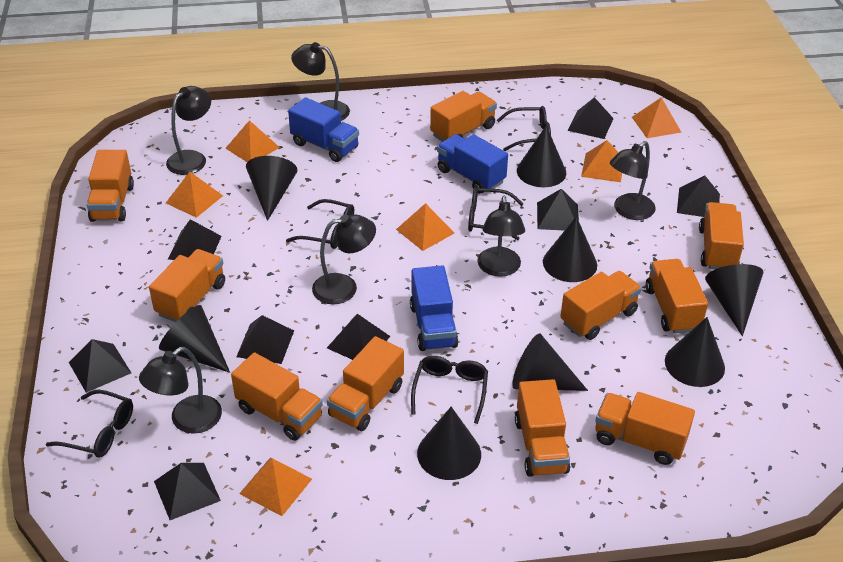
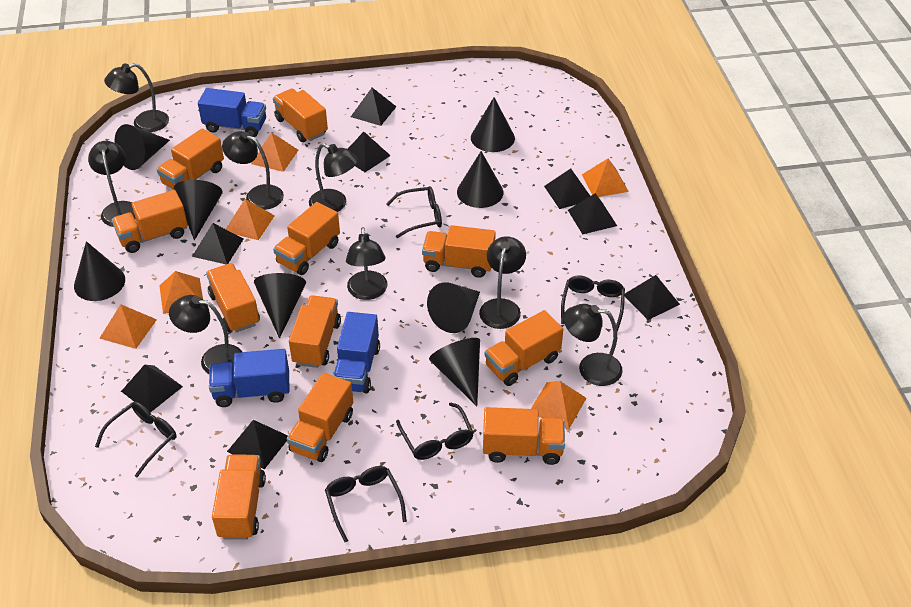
black lamp: 6 -> 8
orange truck: 10 -> 11

